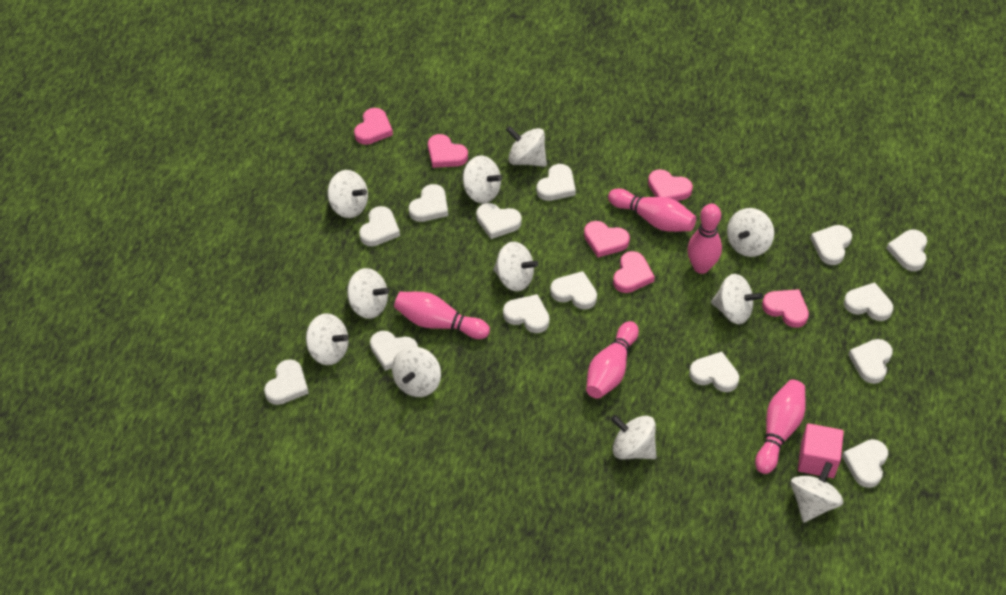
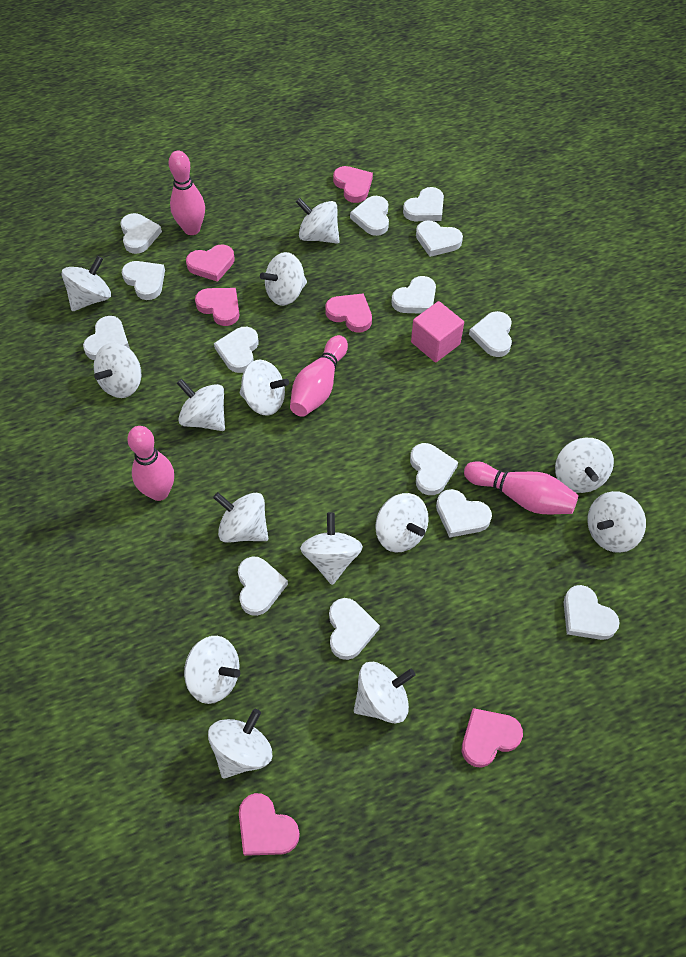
pink bowling pin: 5 -> 4
white spinning top: 11 -> 14

